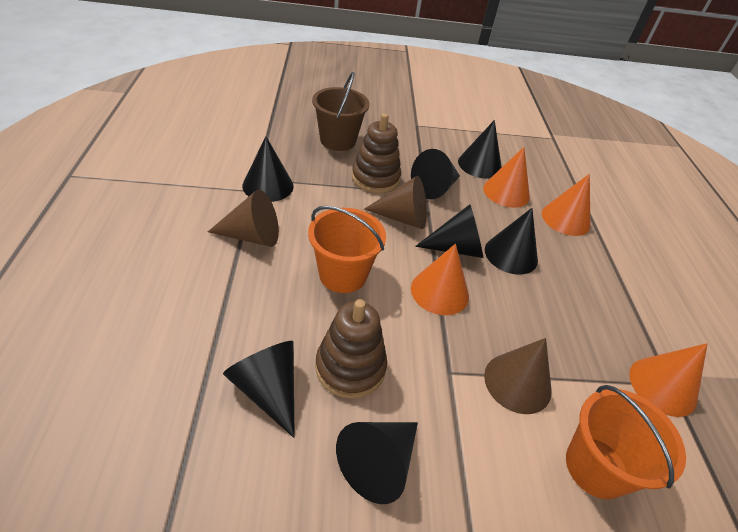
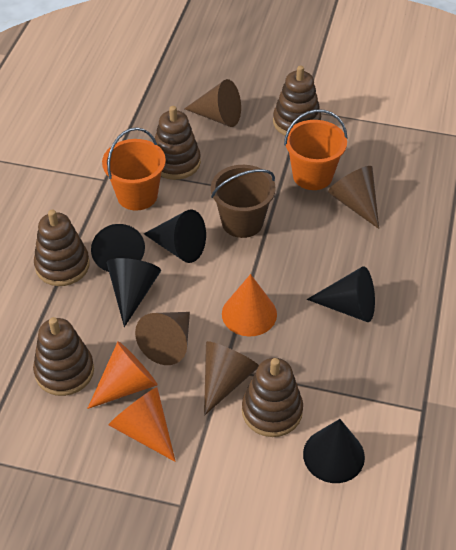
black cone: 7 -> 5
brown cone: 3 -> 4
brown stacking toy: 2 -> 5
orange cone: 4 -> 3

